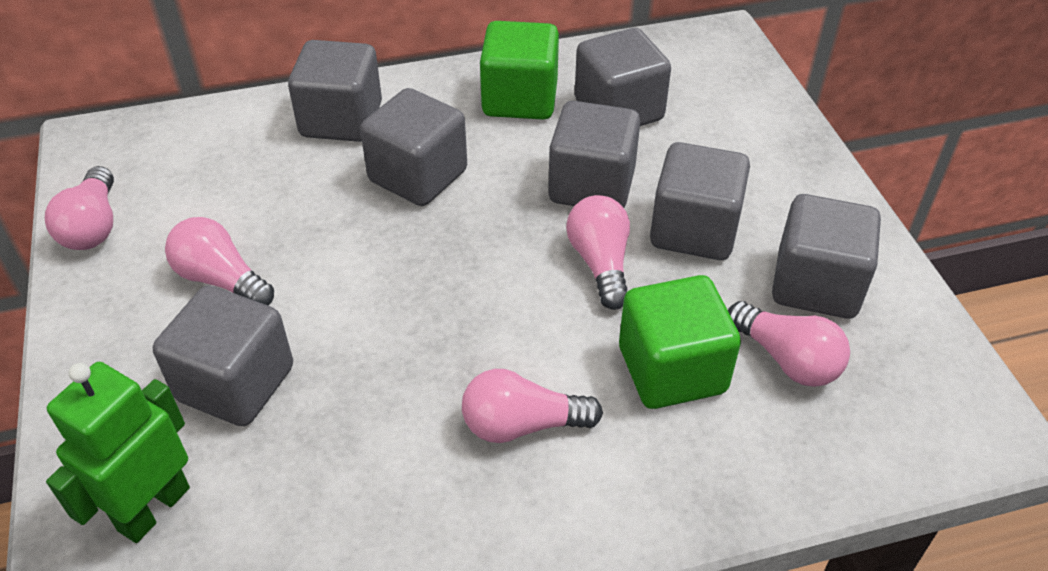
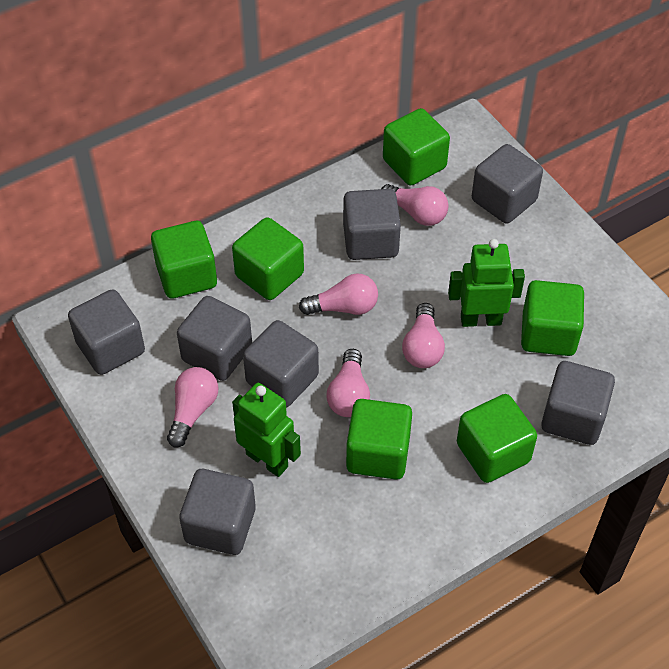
green cube: 2 -> 6
green robot: 1 -> 2

